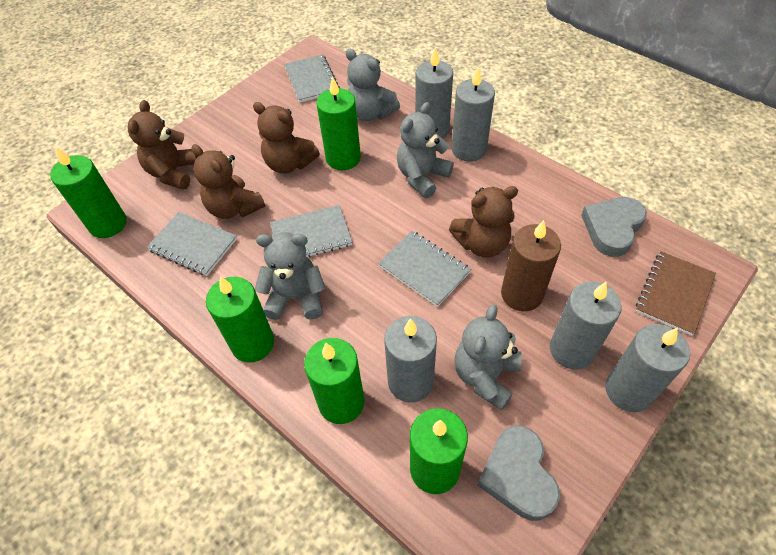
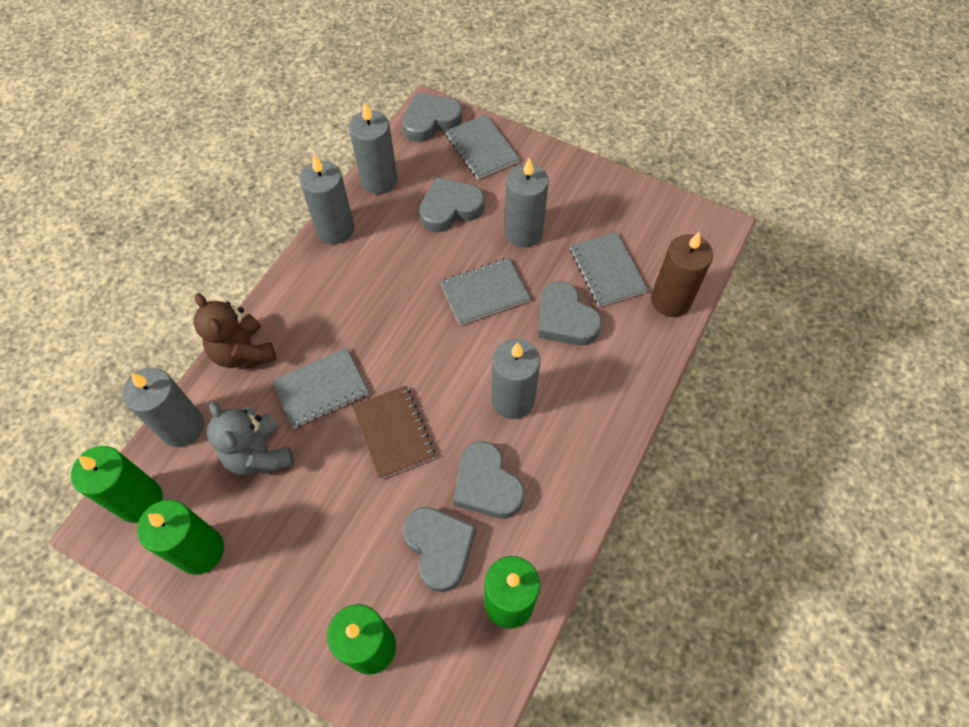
brown teddy bear: 4 -> 1
green candle: 5 -> 4
grey heart: 2 -> 5
grey teddy bear: 4 -> 1

